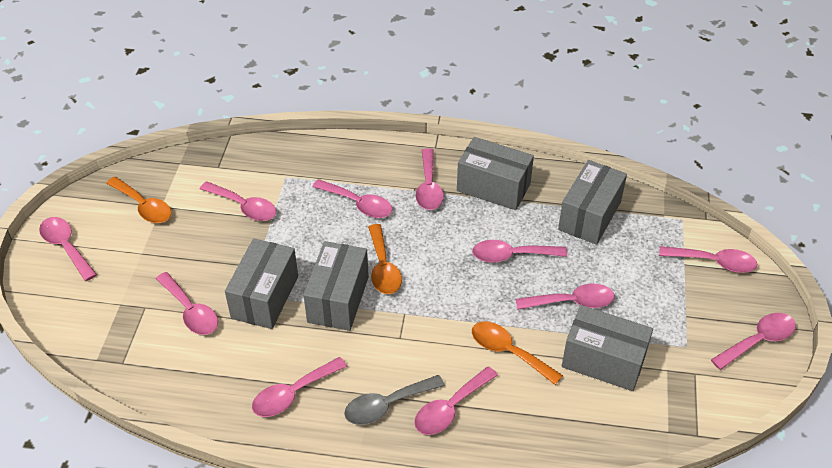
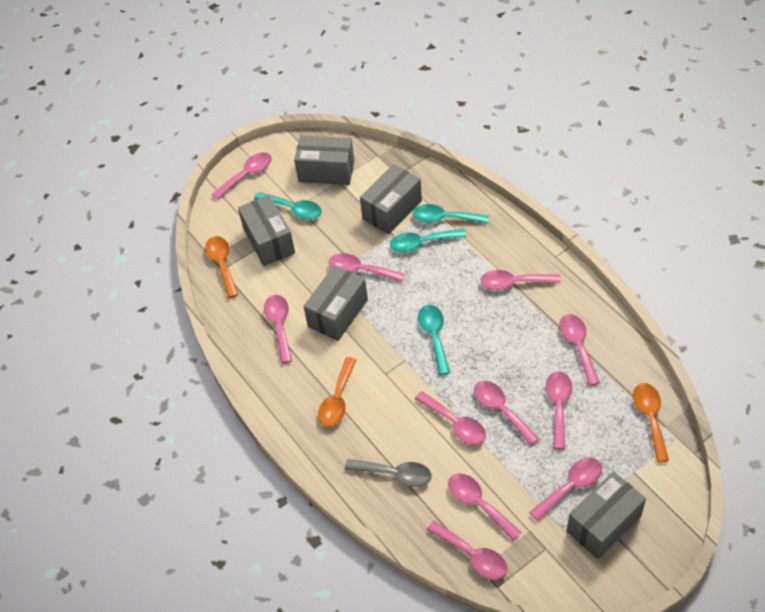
turquoise spoon: 0 -> 4

